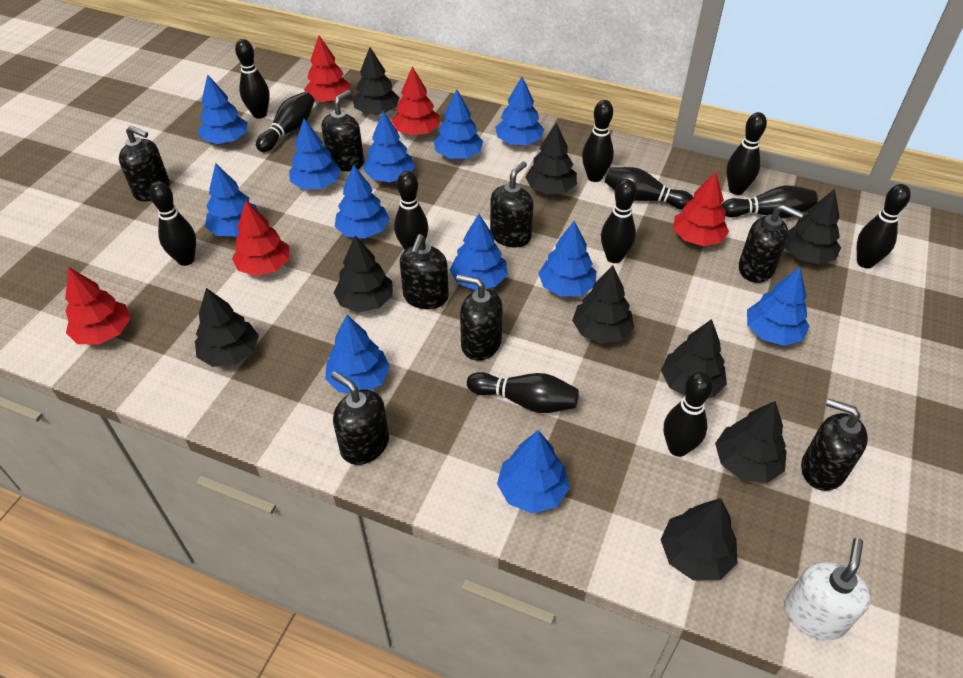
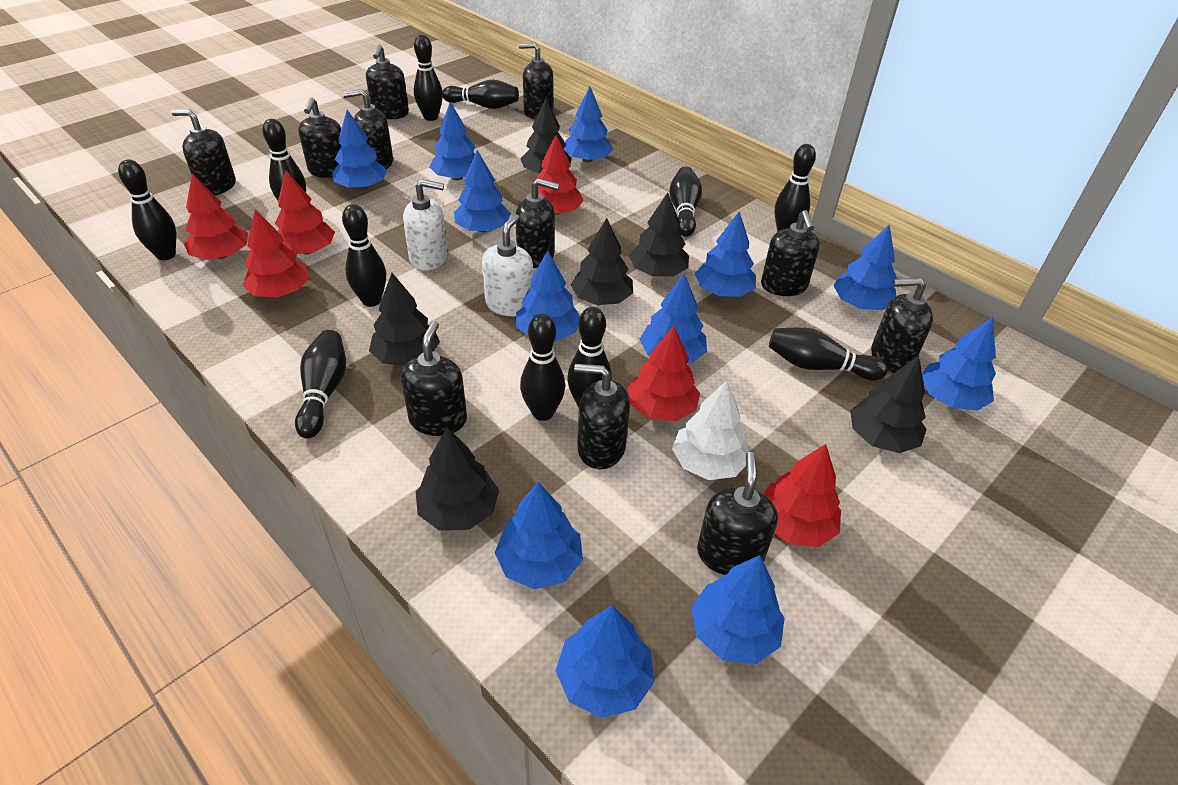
black bowling pin: 12 -> 11
black soap dispenser: 8 -> 11
black tree: 9 -> 6
red tree: 5 -> 6
white soap dispenser: 1 -> 2
white tree: 0 -> 1

